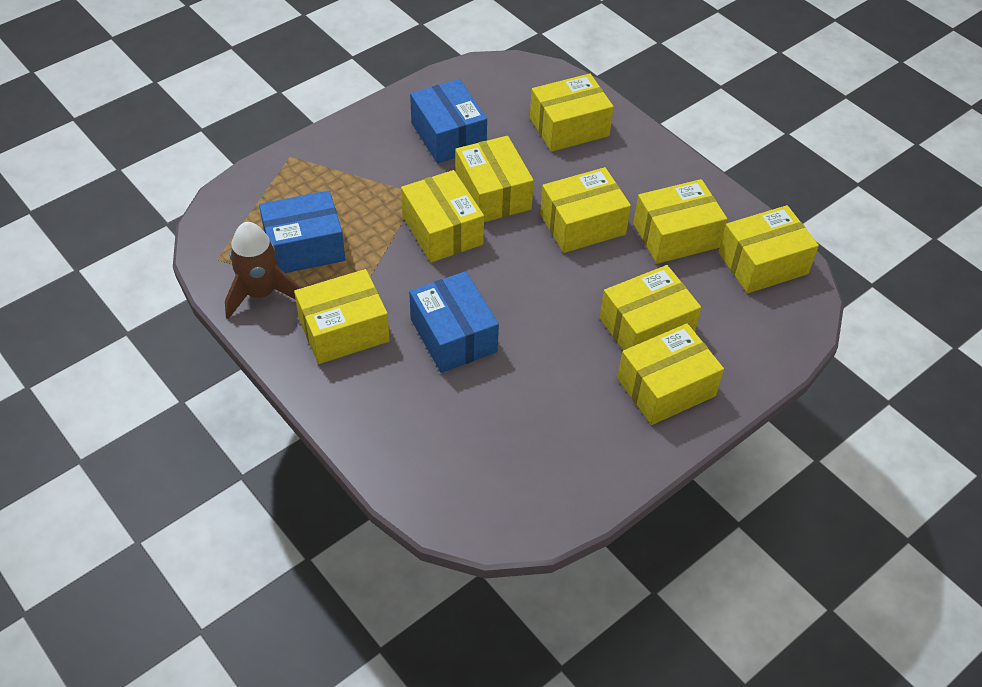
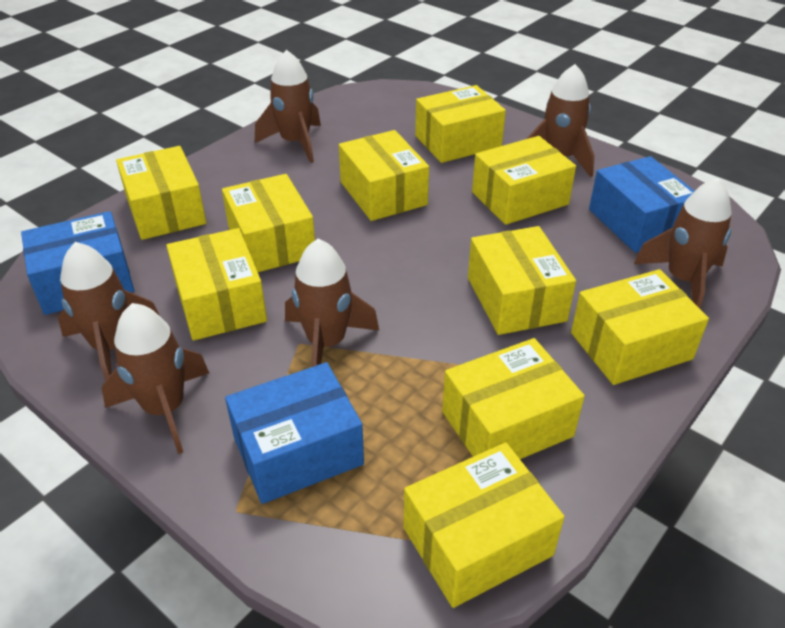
brown rocket: 1 -> 6
yellow box: 9 -> 10

